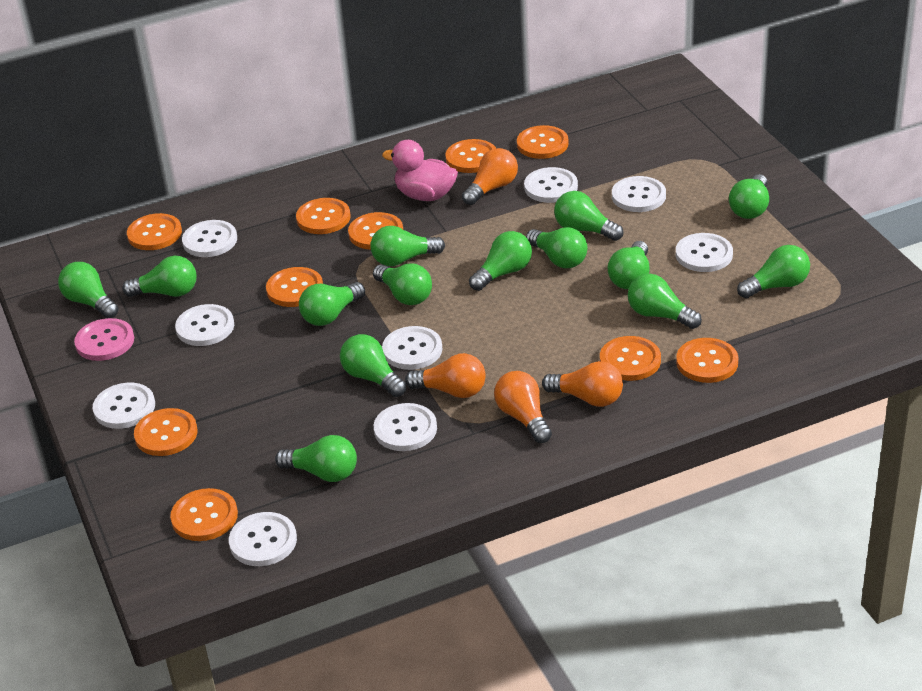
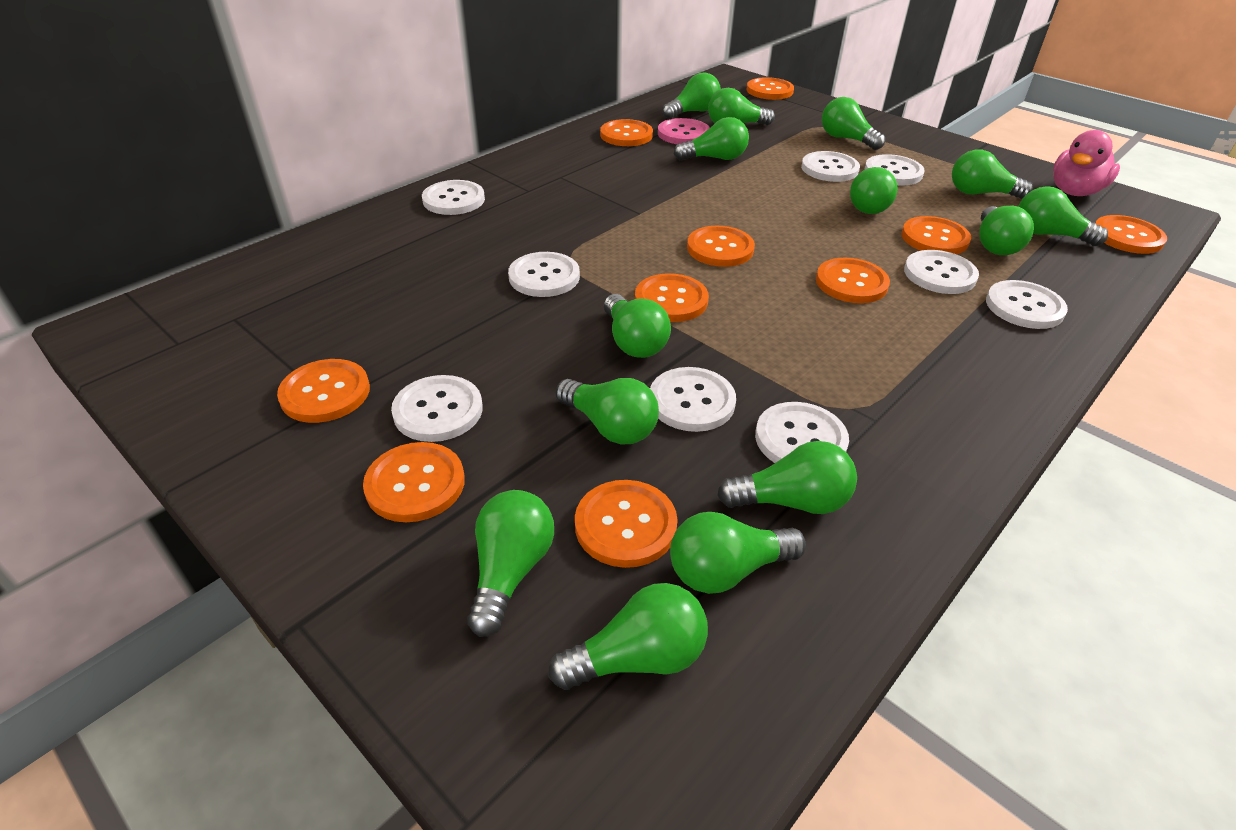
orange light bulb: 4 -> 0

